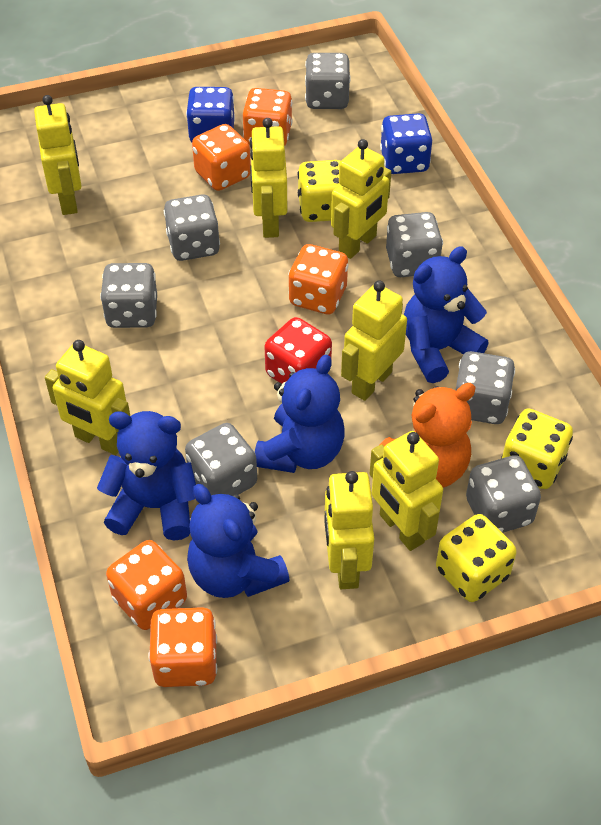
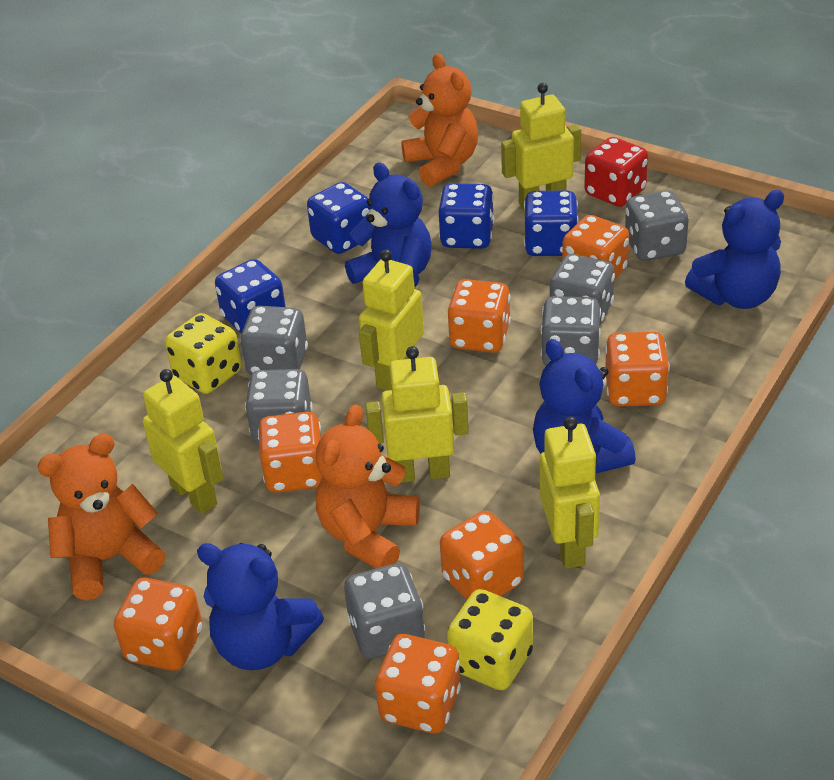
blue dice: 2 -> 4
grey dice: 7 -> 6
orange dice: 5 -> 7
orange teddy bear: 1 -> 3
yellow dice: 3 -> 2
yellow robot: 7 -> 5

